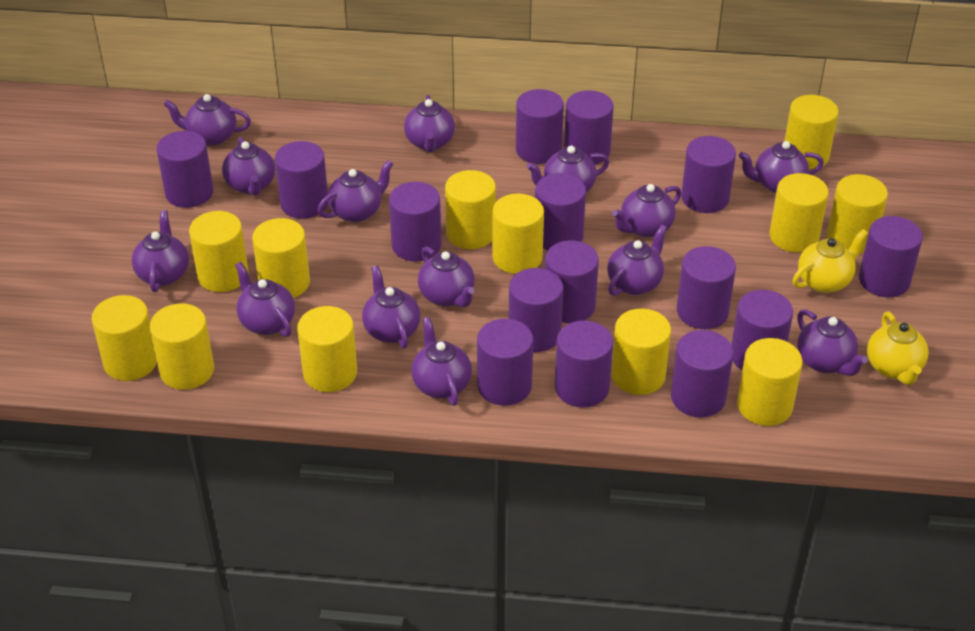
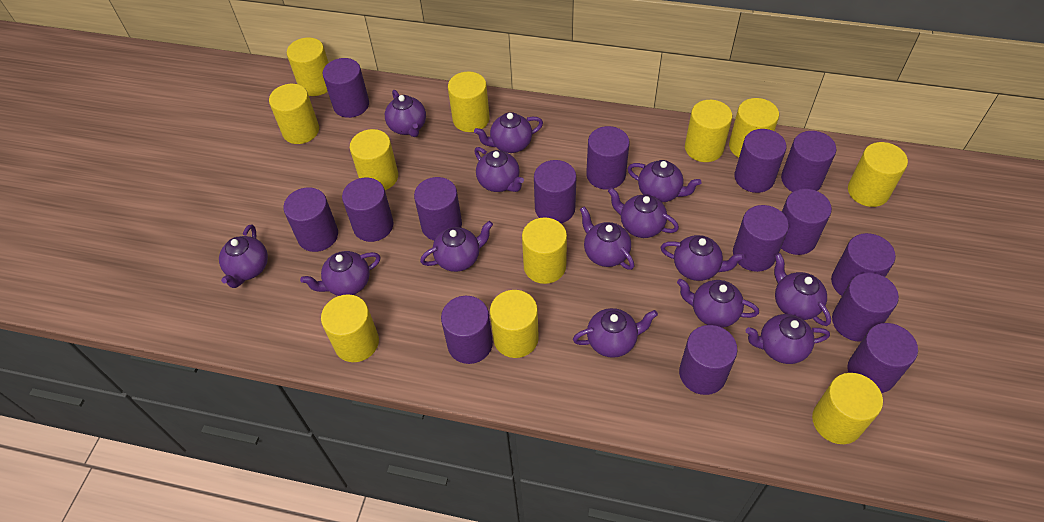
yellow cylinder: 12 -> 11
yellow teapot: 2 -> 0

